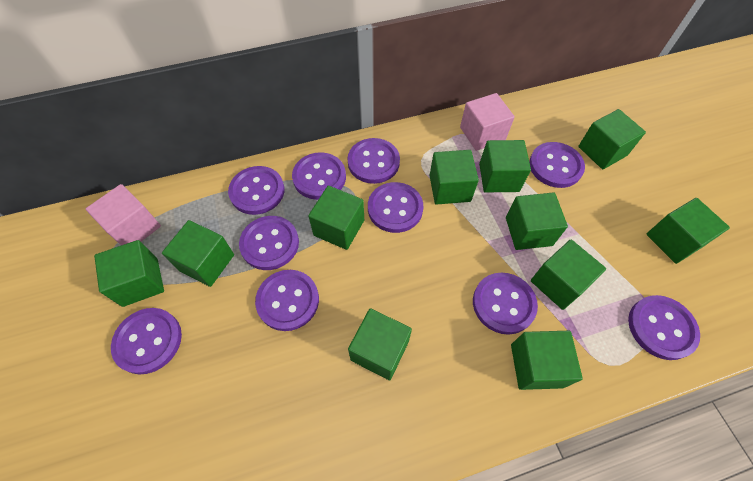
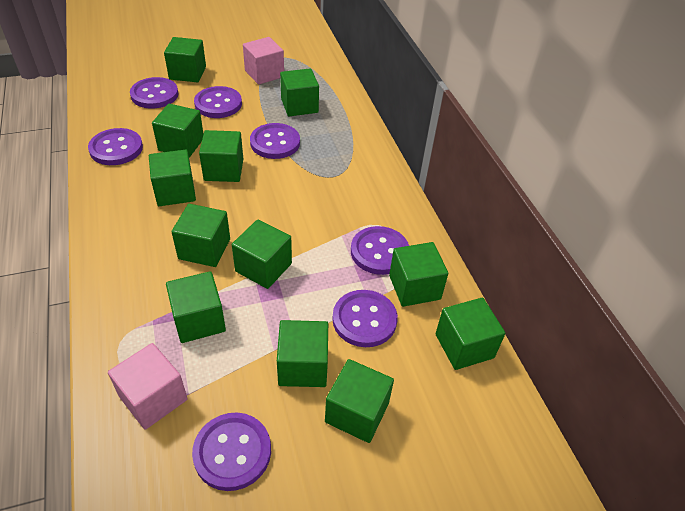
green cube: 11 -> 12
purple button: 10 -> 7

